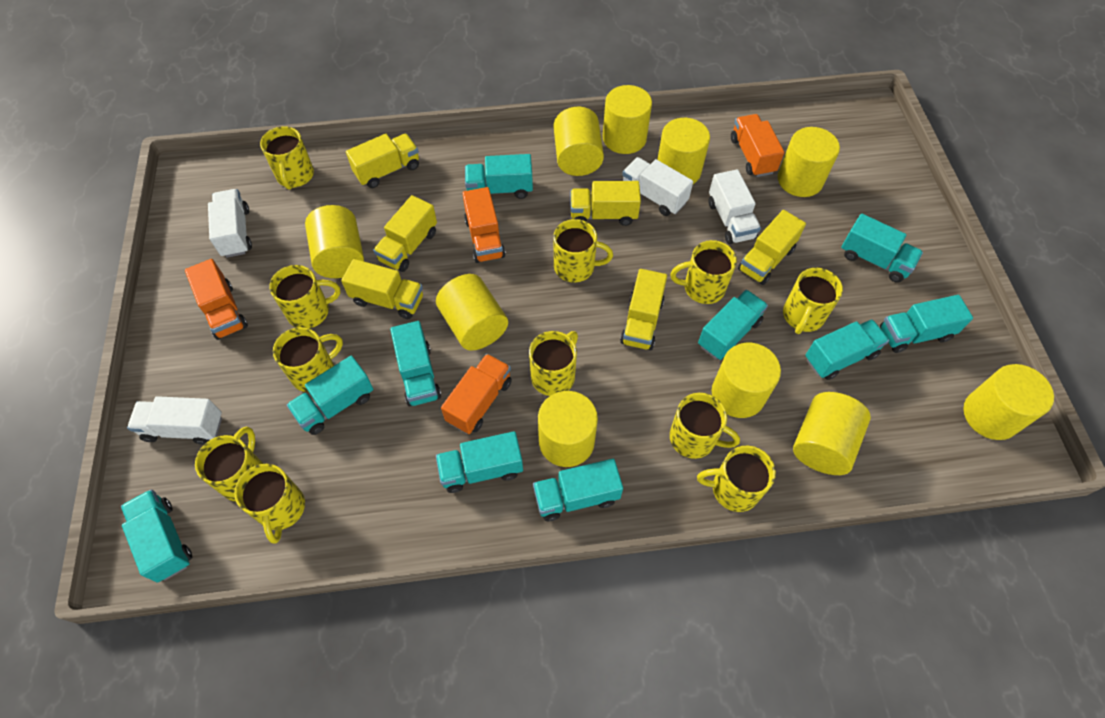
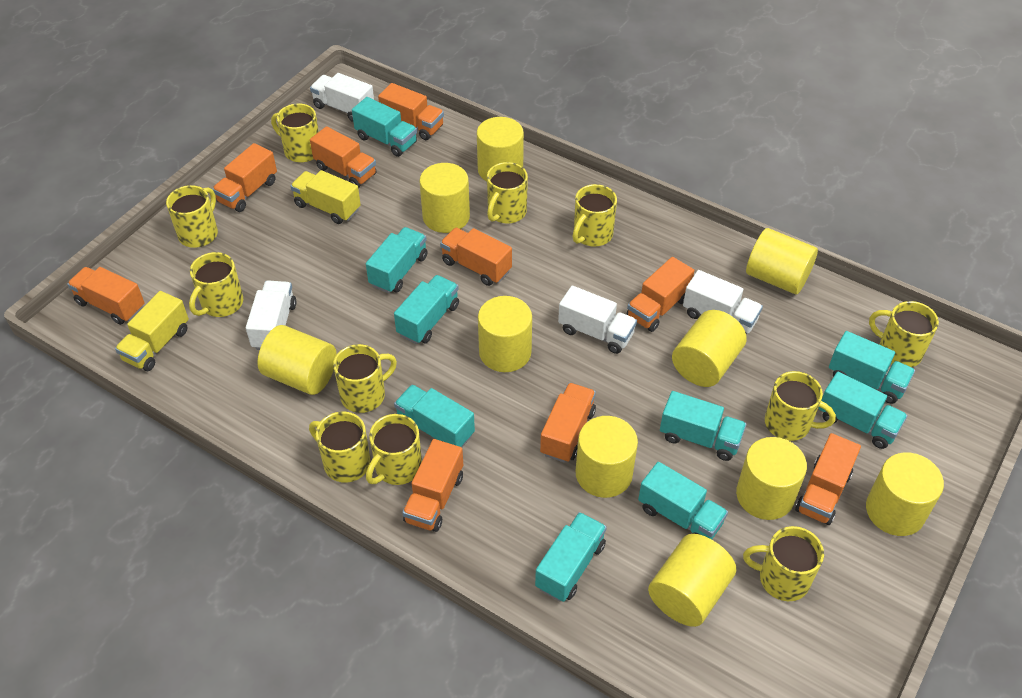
orange truck: 4 -> 9
turquoise truck: 10 -> 9
yellow truck: 6 -> 2

